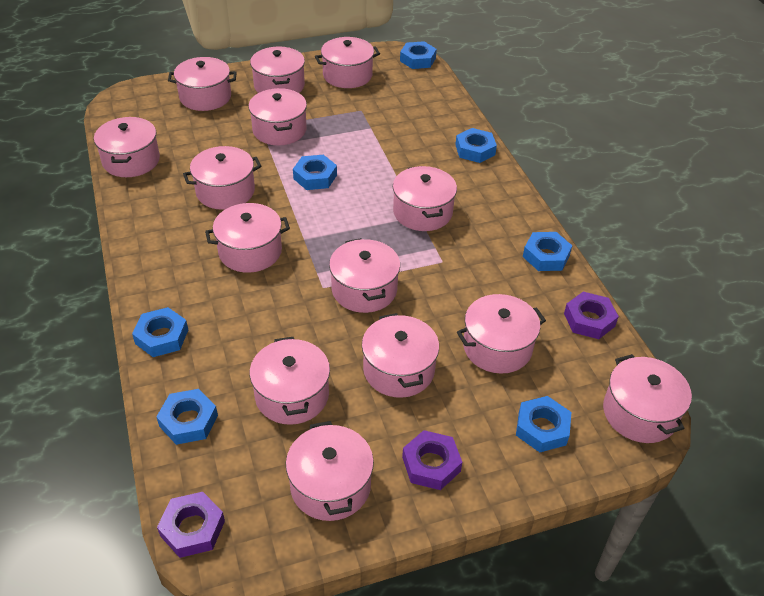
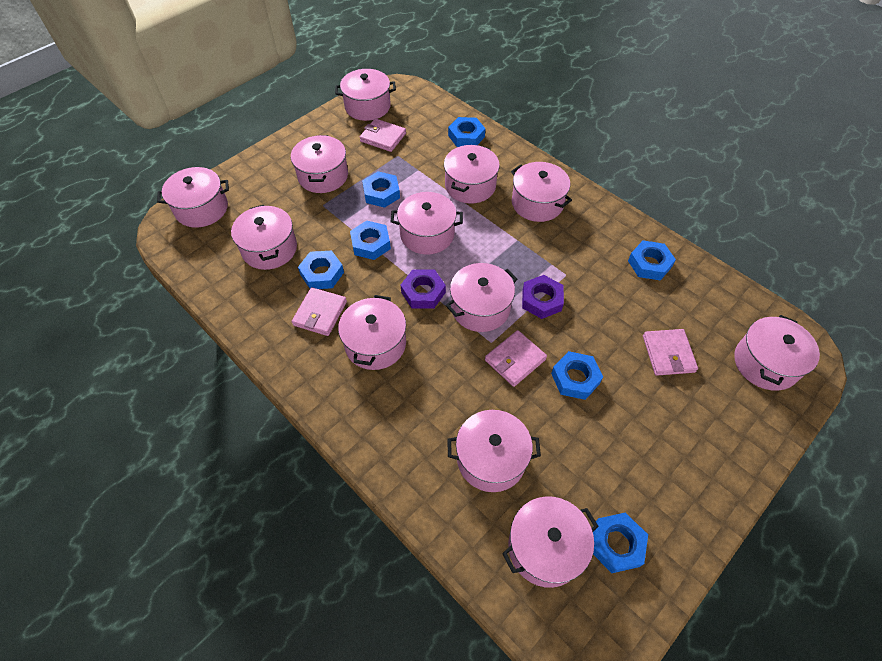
pink pot: 14 -> 12
pink wallet: 0 -> 4
purple nut: 3 -> 2

